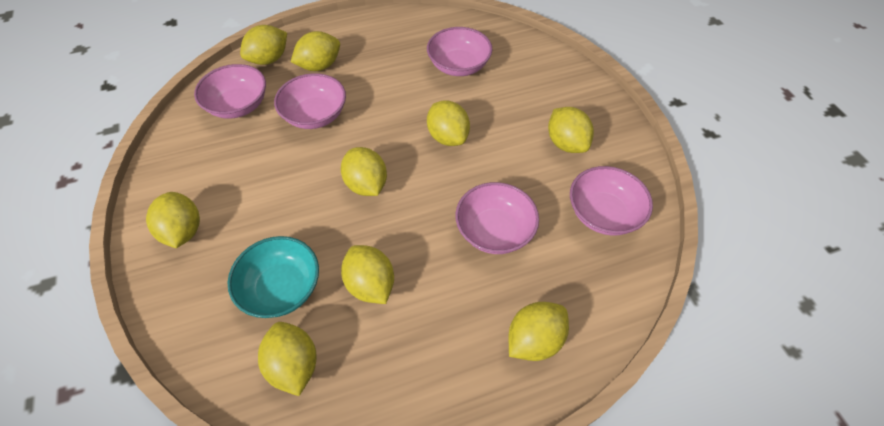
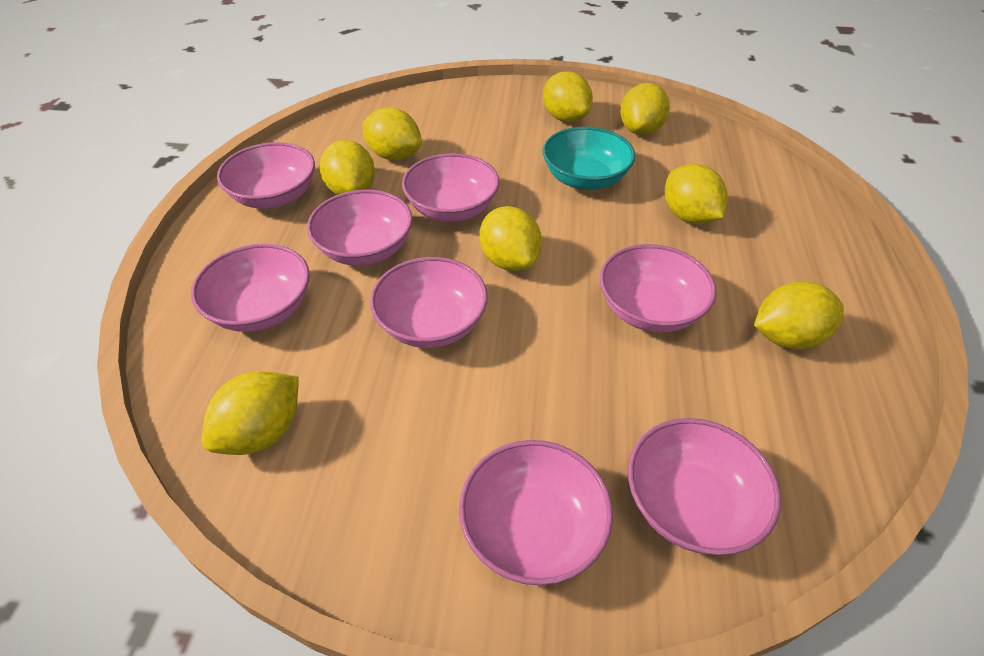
pink bowl: 5 -> 8
yellow lemon: 9 -> 8

